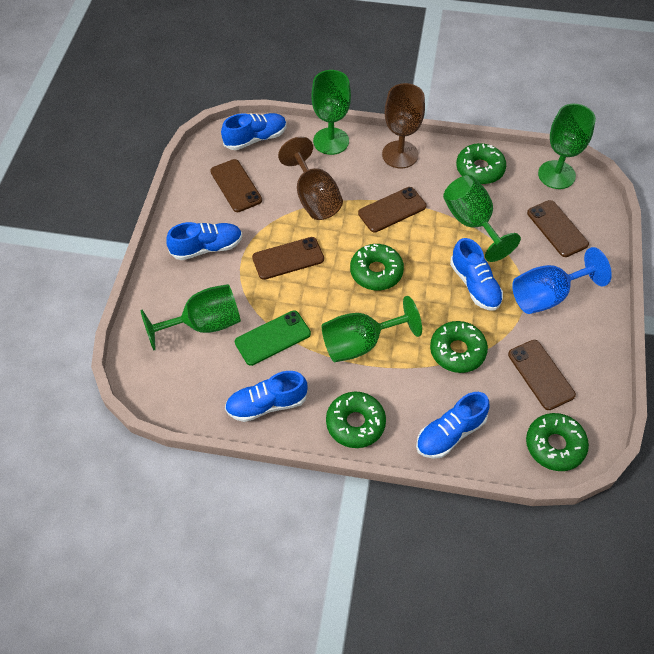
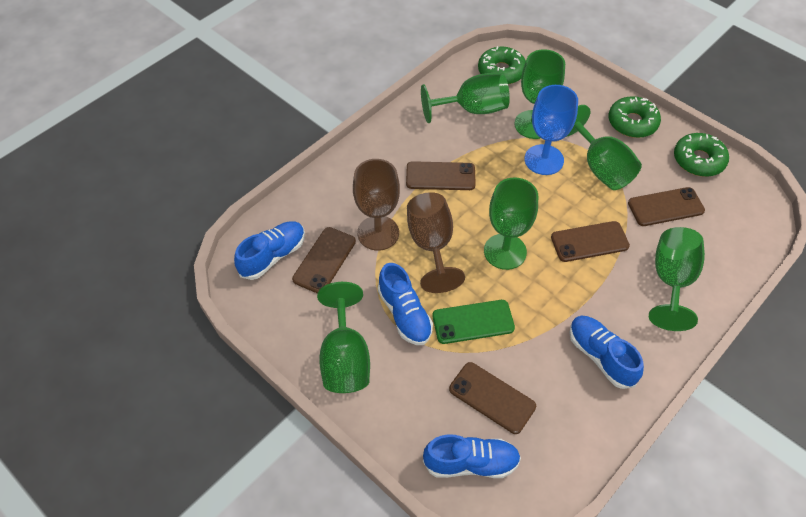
blue shoe: 5 -> 4
green donut: 5 -> 3
green goblet: 5 -> 6

